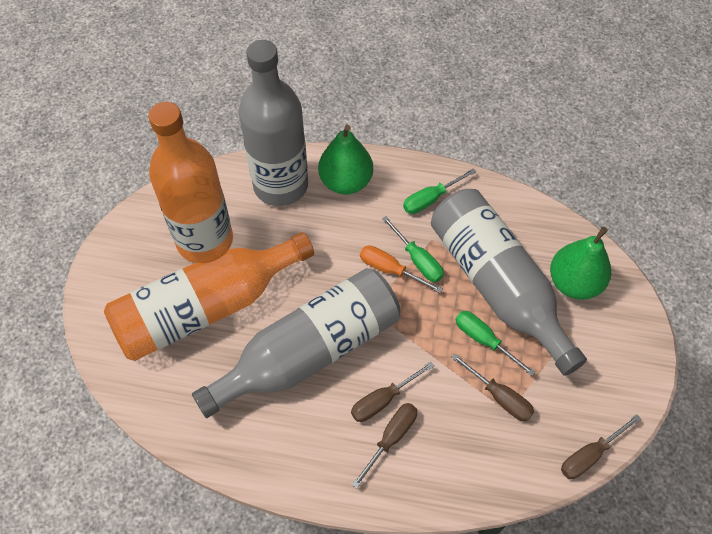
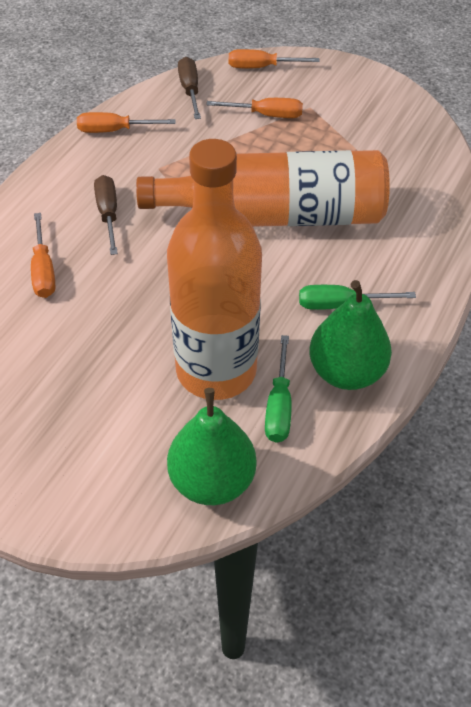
brown screwdriver: 4 -> 2
green screwdriver: 3 -> 2
grey bottle: 3 -> 0
orange screwdriver: 1 -> 4

